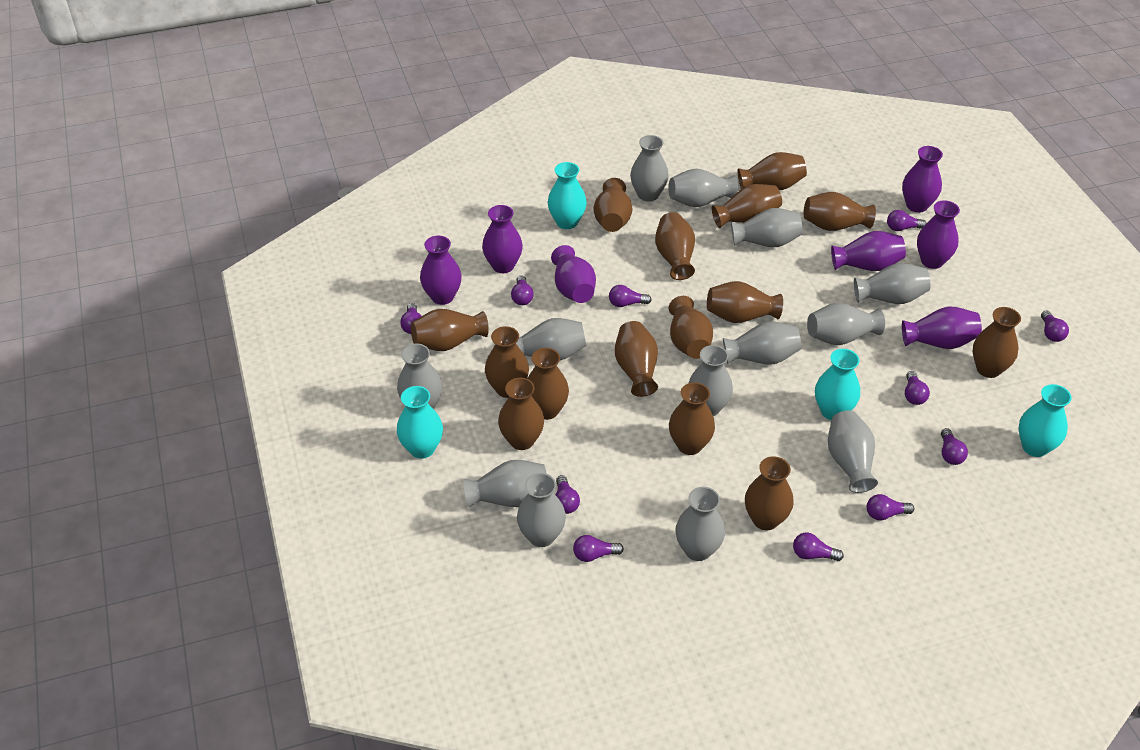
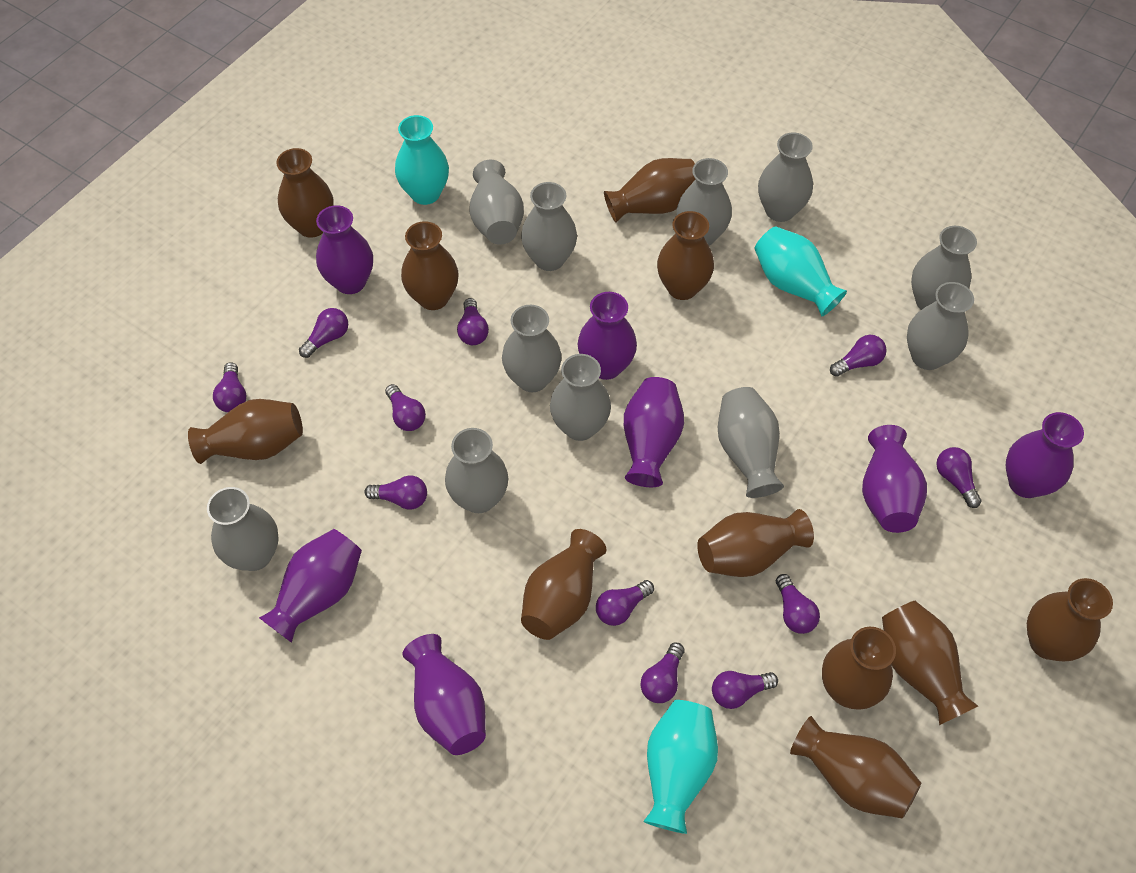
brown vase: 15 -> 11
grey vase: 13 -> 11
turquoise vase: 4 -> 3

